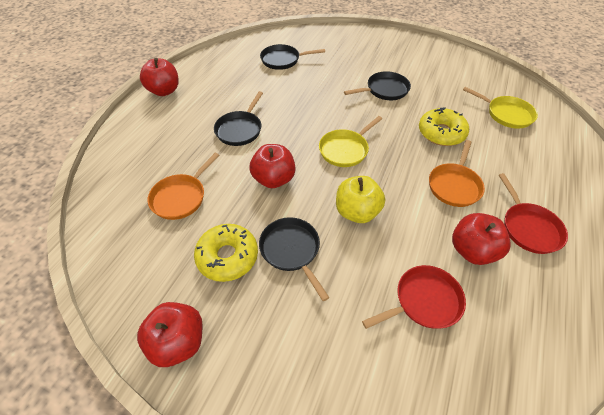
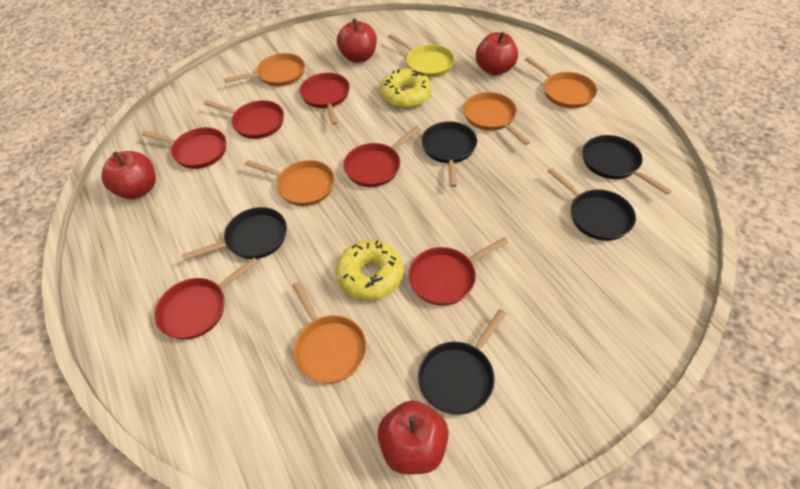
black pan: 4 -> 5
orange pan: 2 -> 5
red pan: 2 -> 6
yellow apple: 1 -> 0
yellow pan: 2 -> 1

